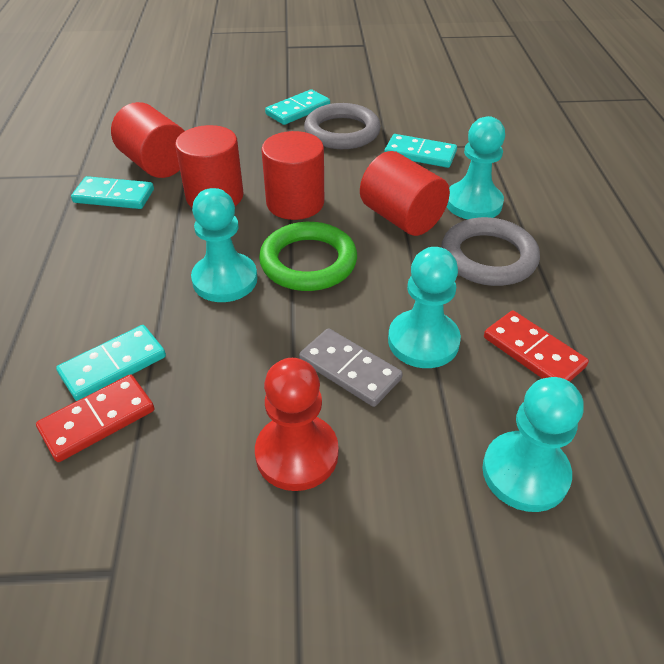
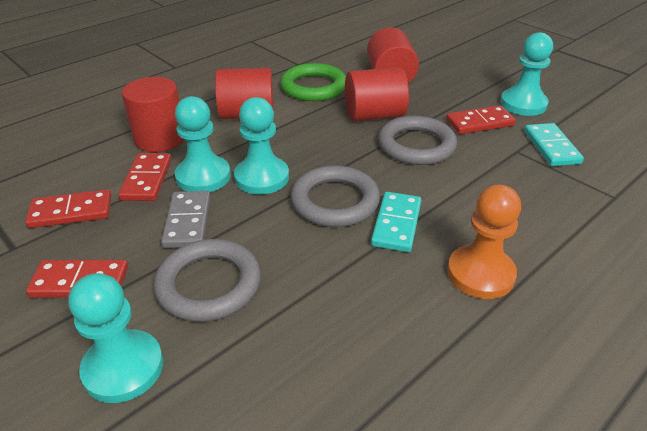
grey ring: 2 -> 3
orange pawn: 0 -> 1
red domino: 2 -> 4
red pawn: 1 -> 0
turquoise domino: 4 -> 2

